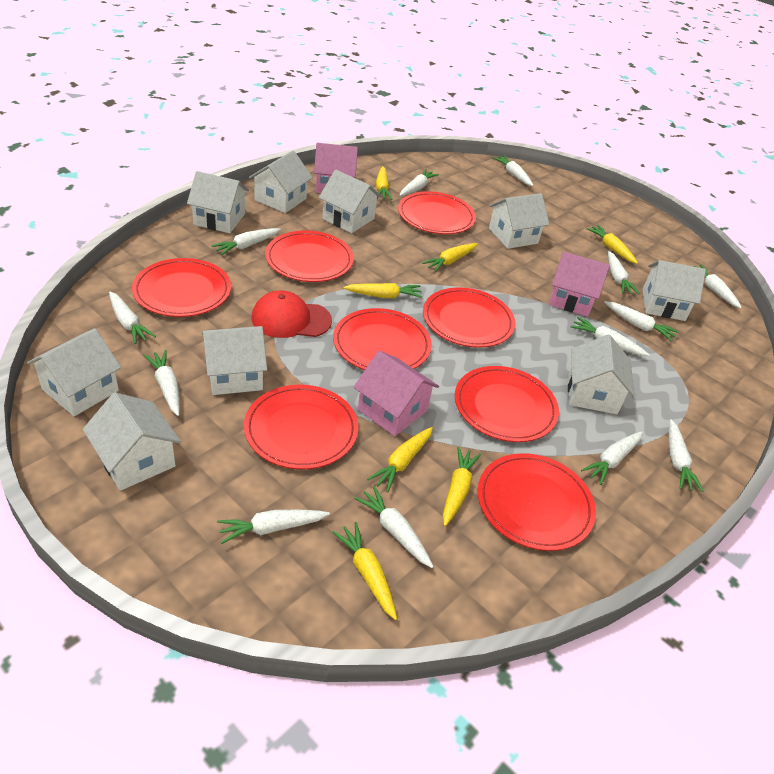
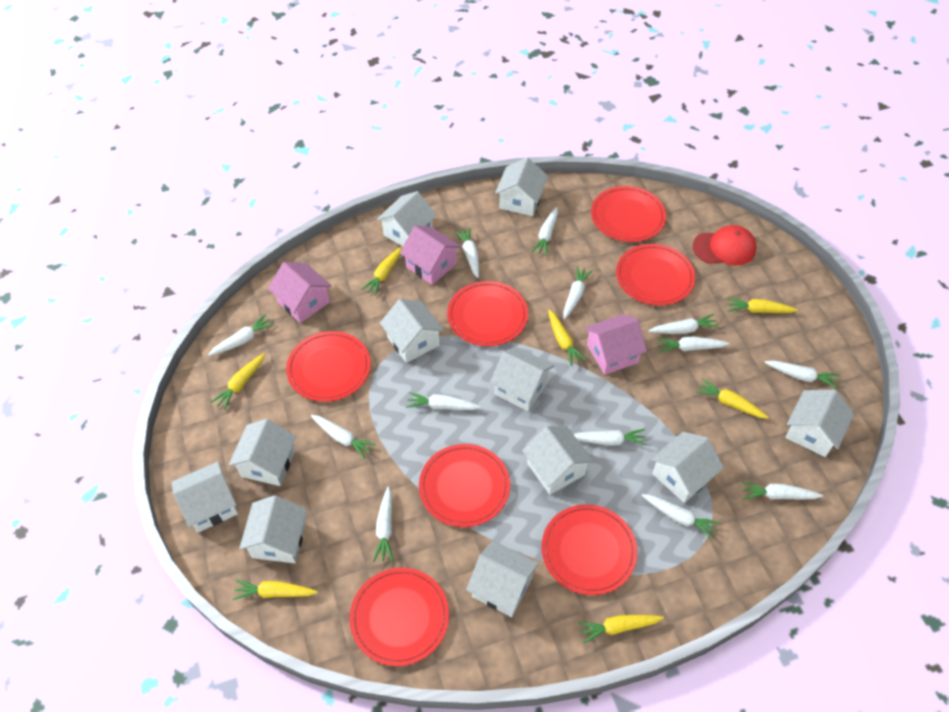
red plate: 8 -> 7
white house: 9 -> 11

